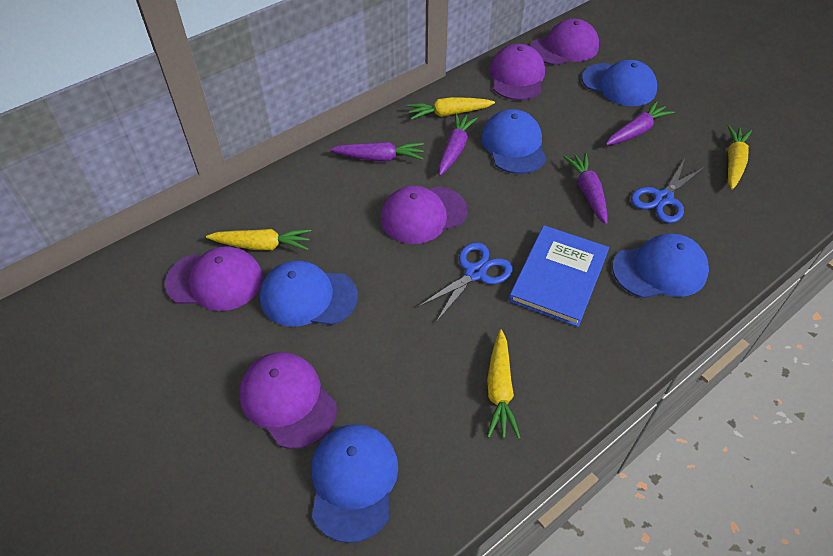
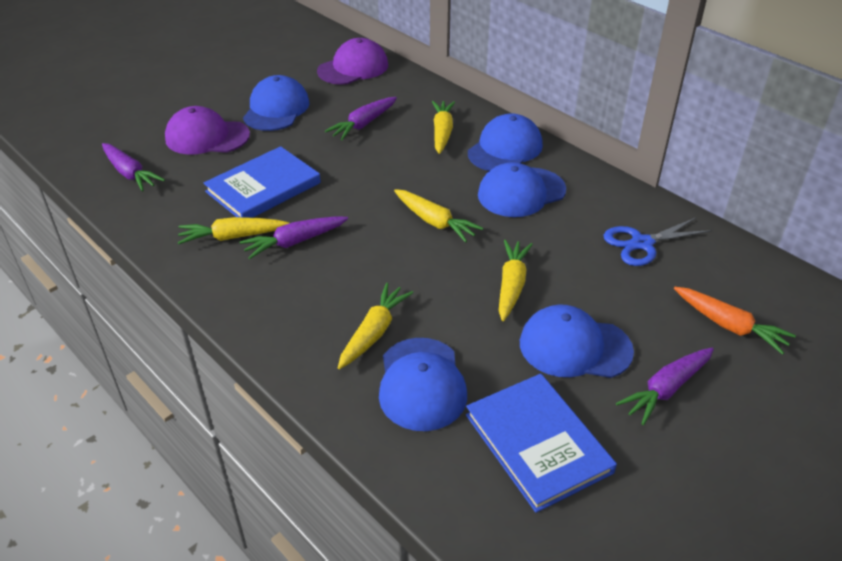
blue book: 1 -> 2
blue scissors: 2 -> 1
orange carrot: 0 -> 1
purple cap: 5 -> 2
yellow carrot: 4 -> 5

